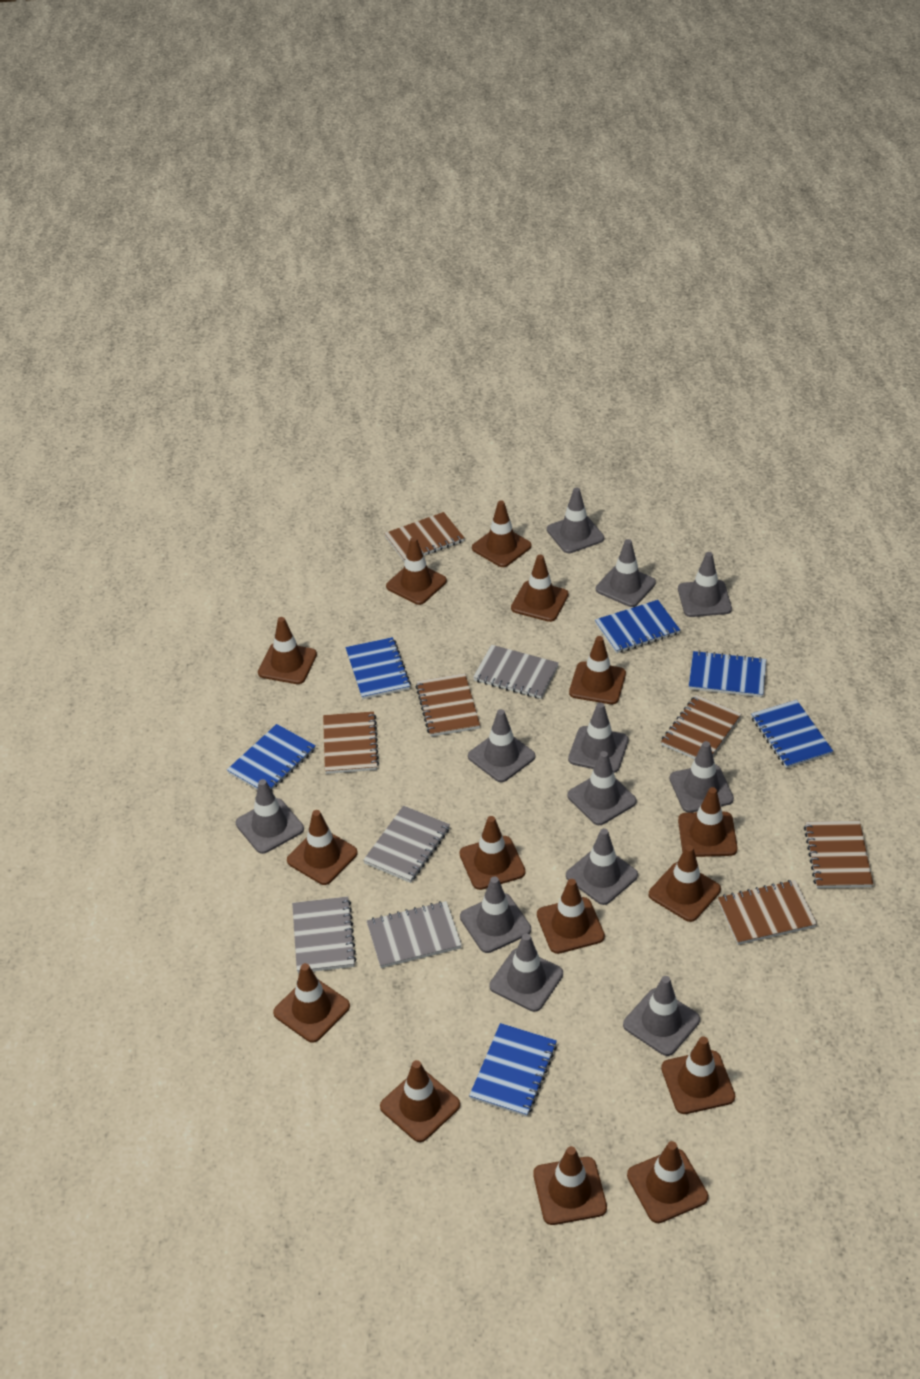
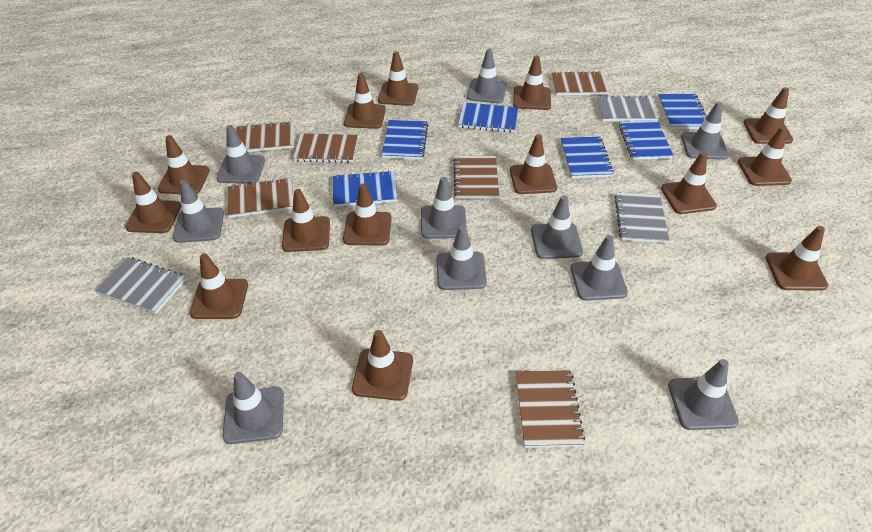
brown traffic cone: 15 -> 14
grey notebook: 4 -> 3
grey traffic cone: 12 -> 10

